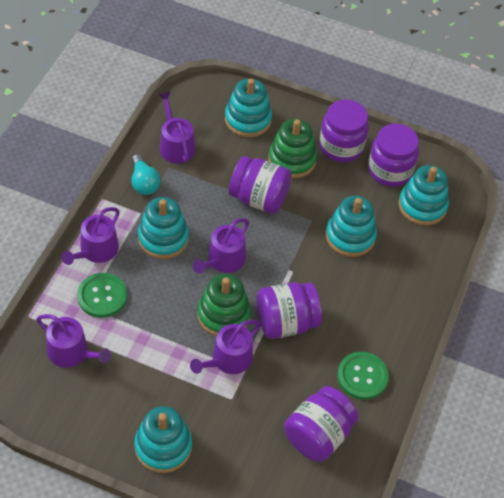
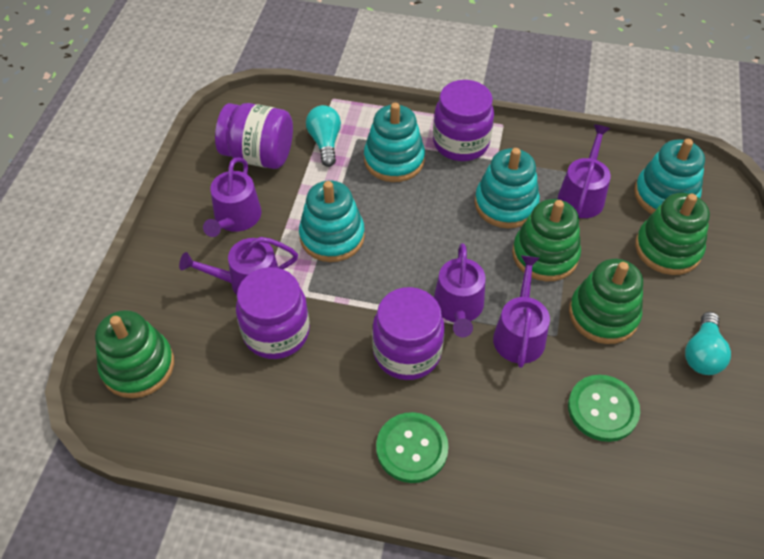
green stacking toy: 2 -> 4
purple jar: 5 -> 4
turquoise light bulb: 1 -> 2
turquoise stacking toy: 5 -> 4

